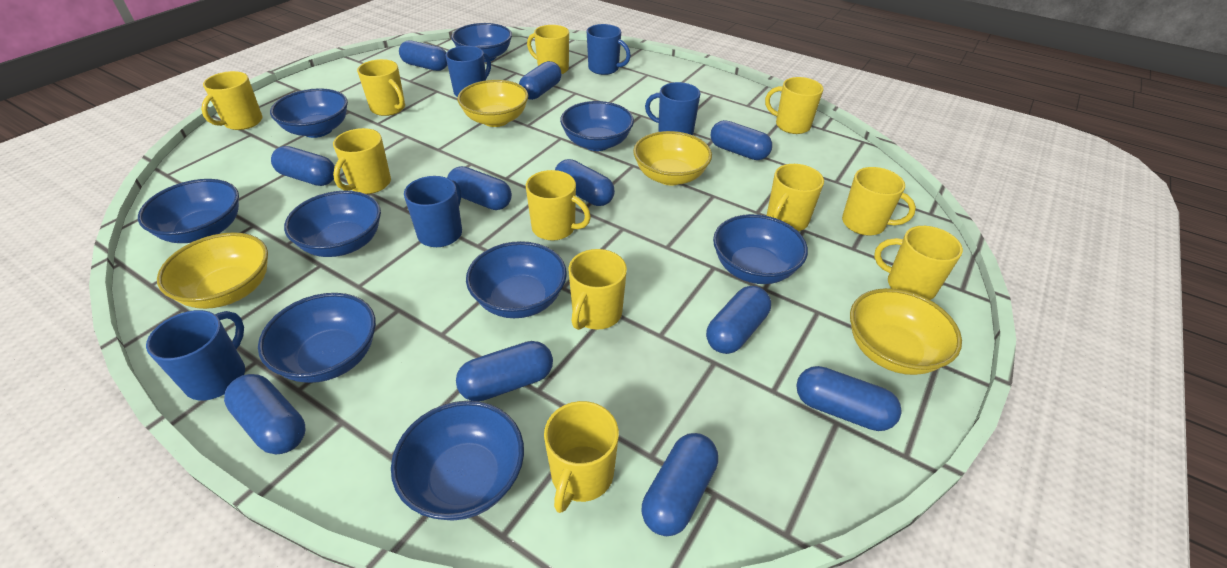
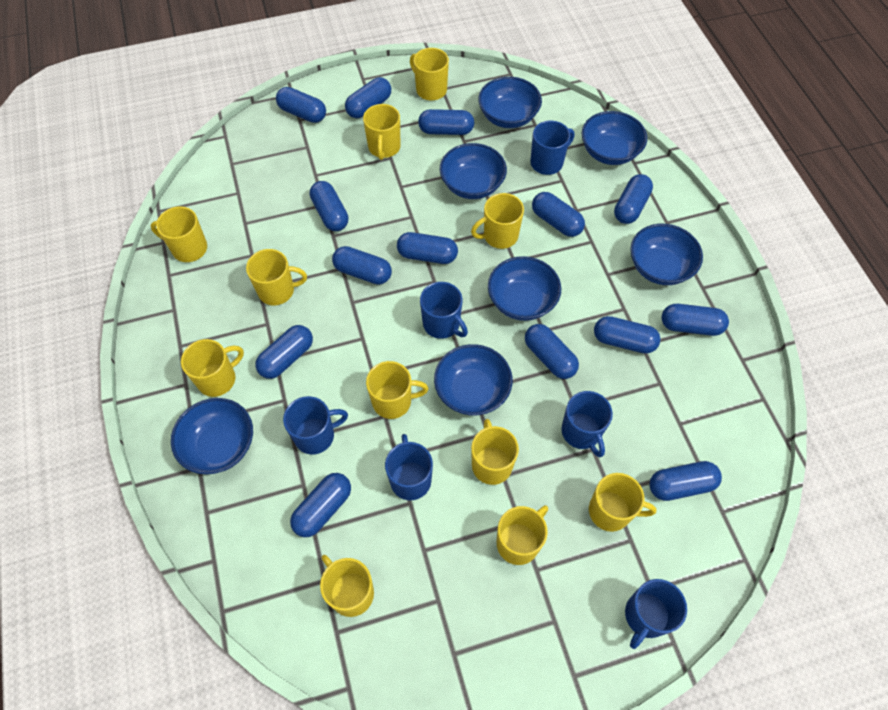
blue bowl: 9 -> 7
blue capsule: 11 -> 14
blue mug: 5 -> 6
yellow bowl: 4 -> 0

